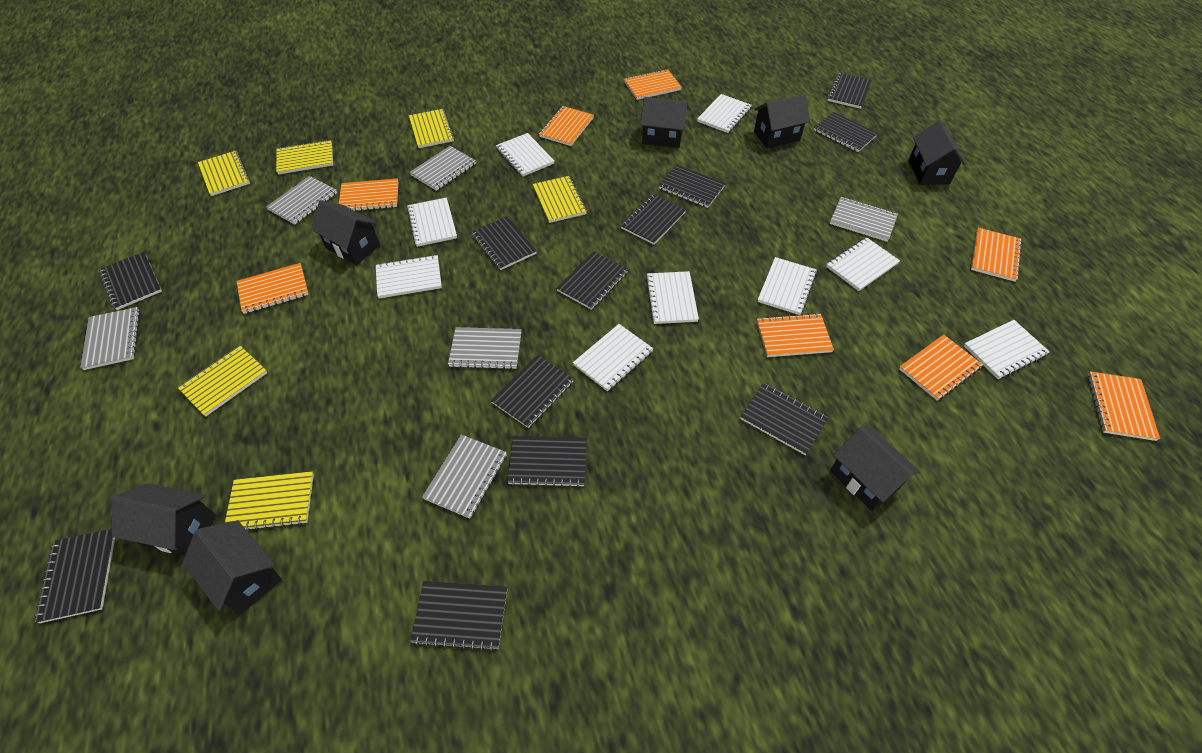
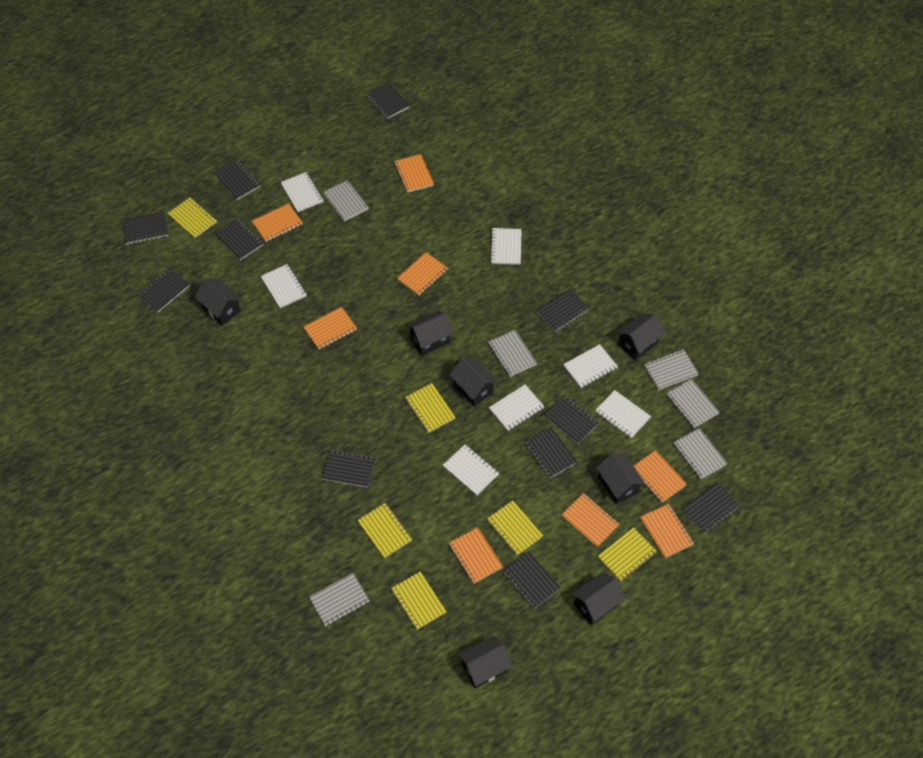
black notebook: 12 -> 11
white notebook: 9 -> 7

